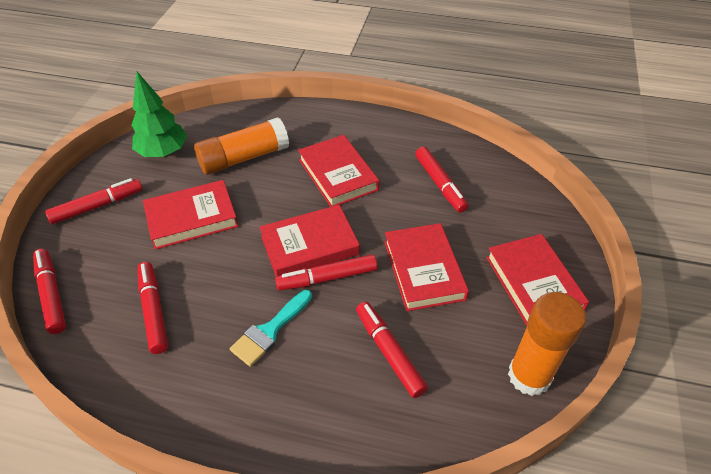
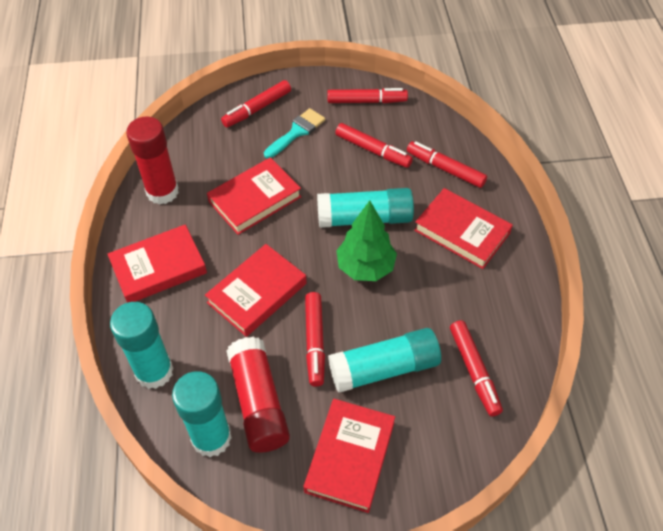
orange glue stick: 2 -> 0
red glue stick: 0 -> 2
turquoise glue stick: 0 -> 4

